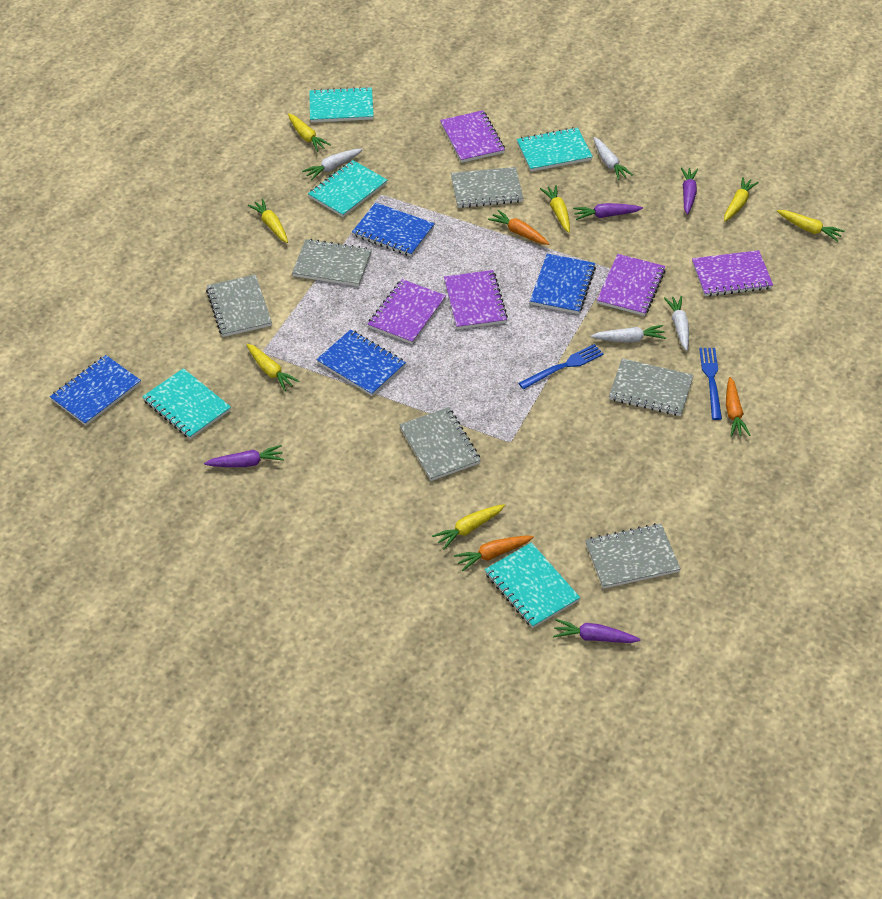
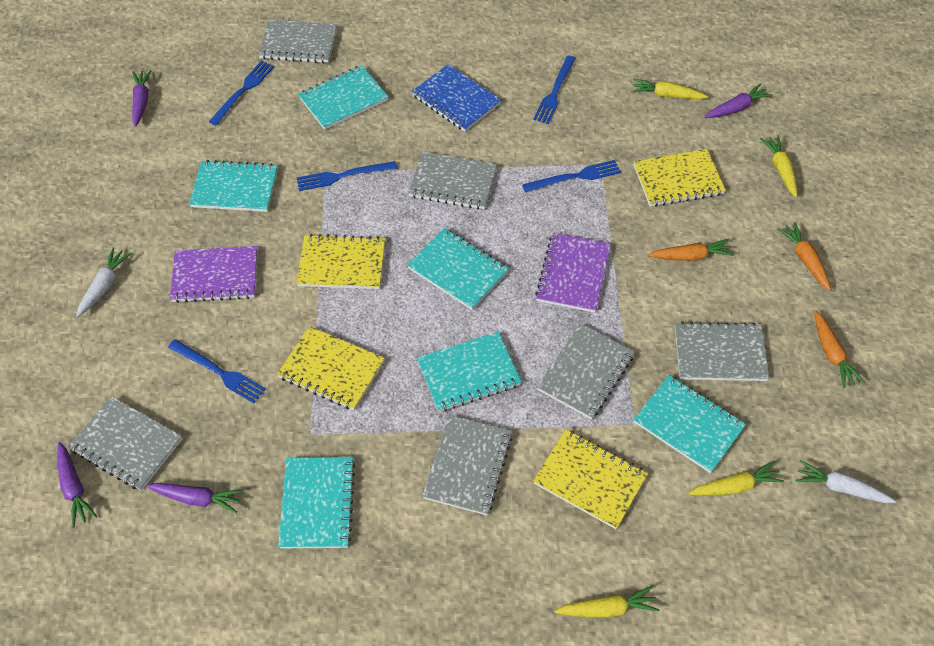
blue fork: 2 -> 5
blue notebook: 4 -> 1
purple notebook: 5 -> 2
turquoise notebook: 5 -> 6
white carrot: 4 -> 2
yellow carrot: 7 -> 4
yellow notebook: 0 -> 4

